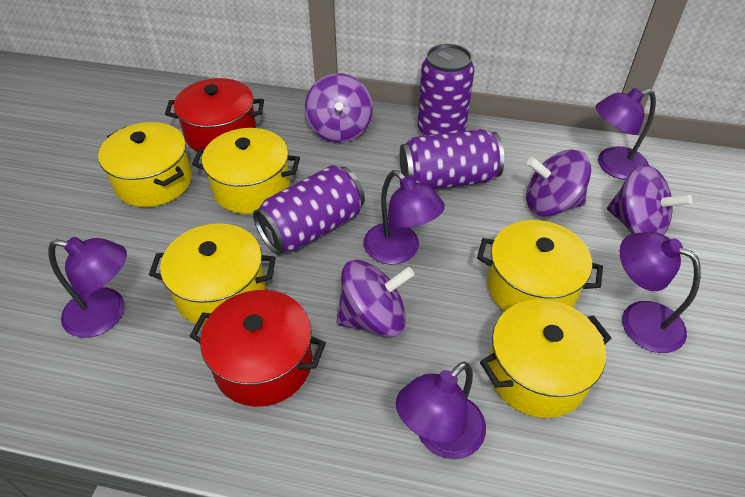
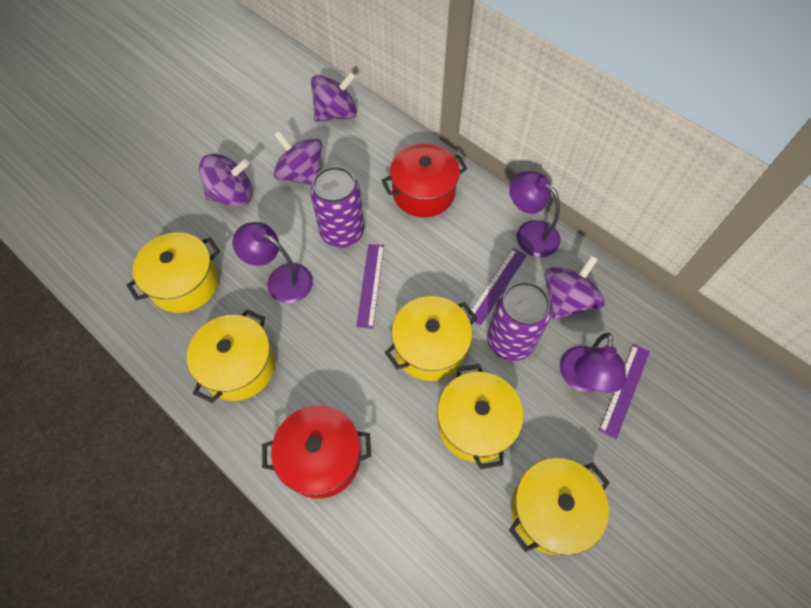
purple can: 3 -> 2
purple lamp: 5 -> 3
purple ruler: 0 -> 3

